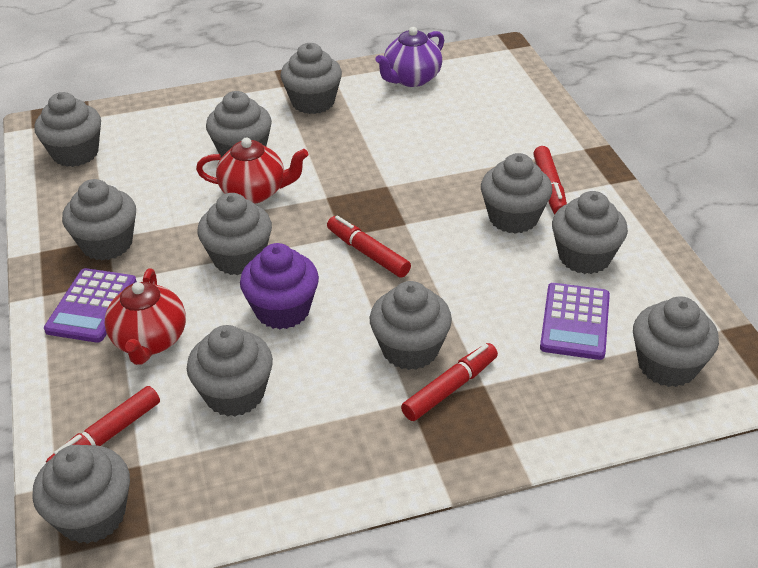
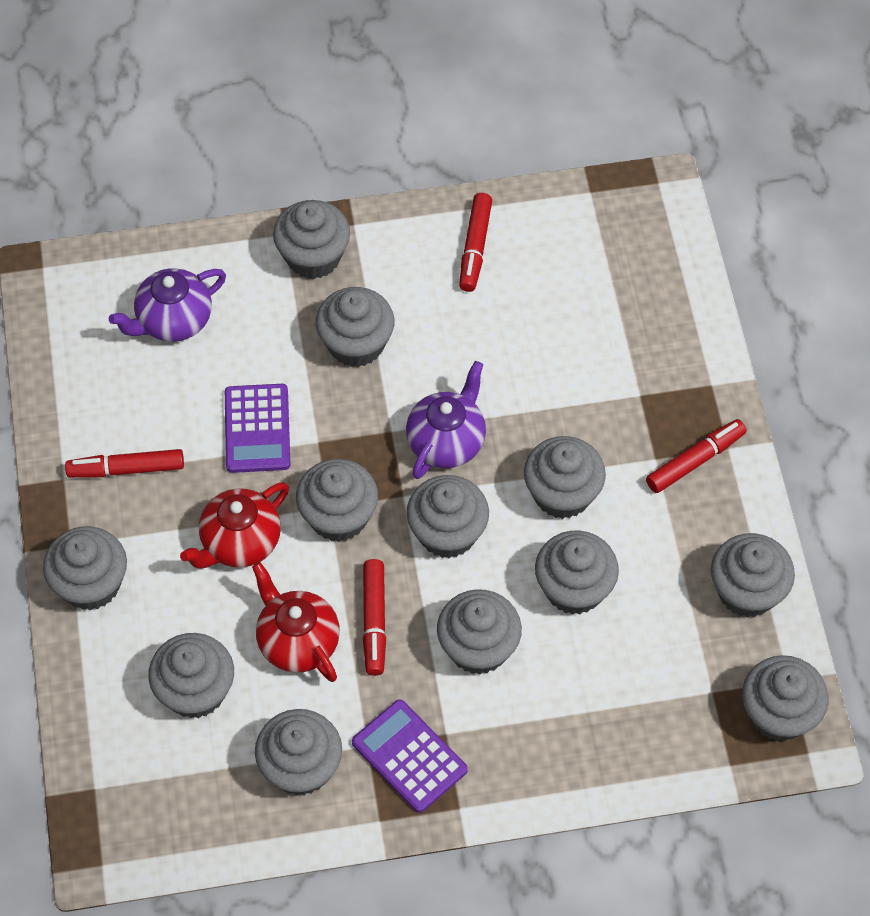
grey cupcake: 11 -> 12
purple cupcake: 1 -> 0
purple teapot: 1 -> 2

